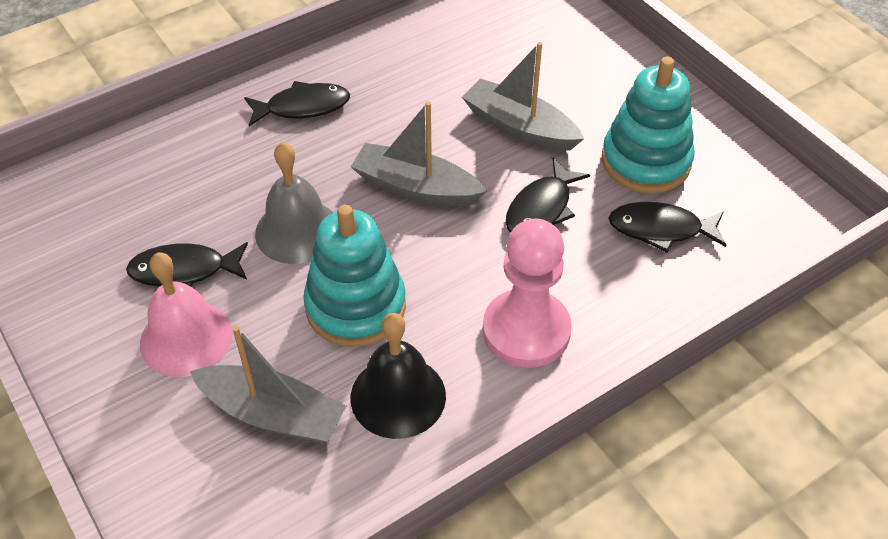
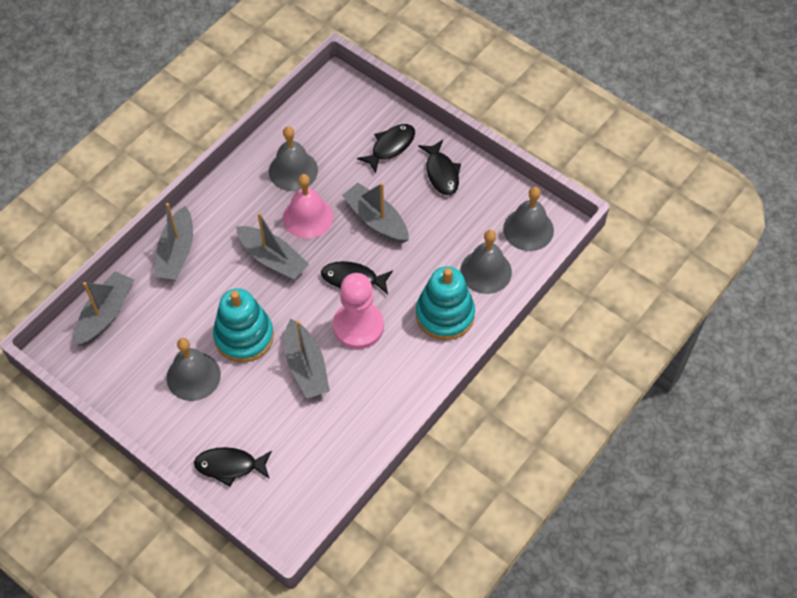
black bell: 1 -> 0
grey bell: 1 -> 4
grey boat: 3 -> 5

